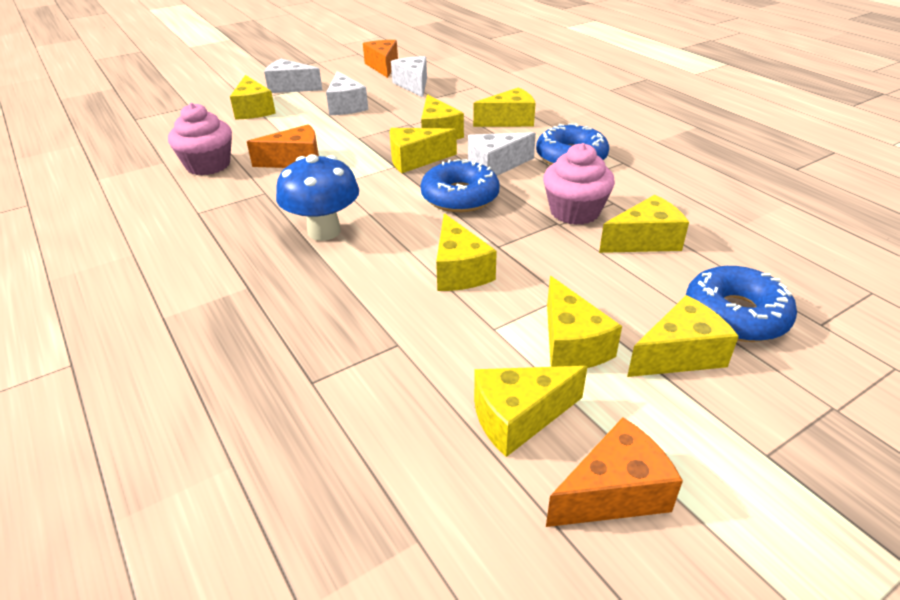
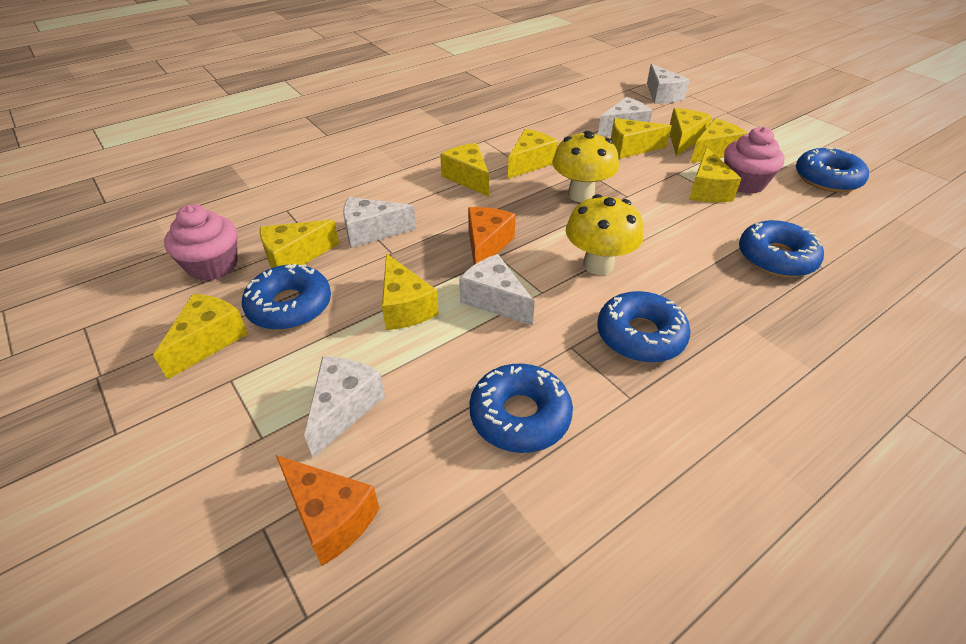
blue donut: 3 -> 5
blue mushroom: 1 -> 0
orange cheese: 3 -> 2
white cheese: 4 -> 5
yellow mushroom: 0 -> 2

